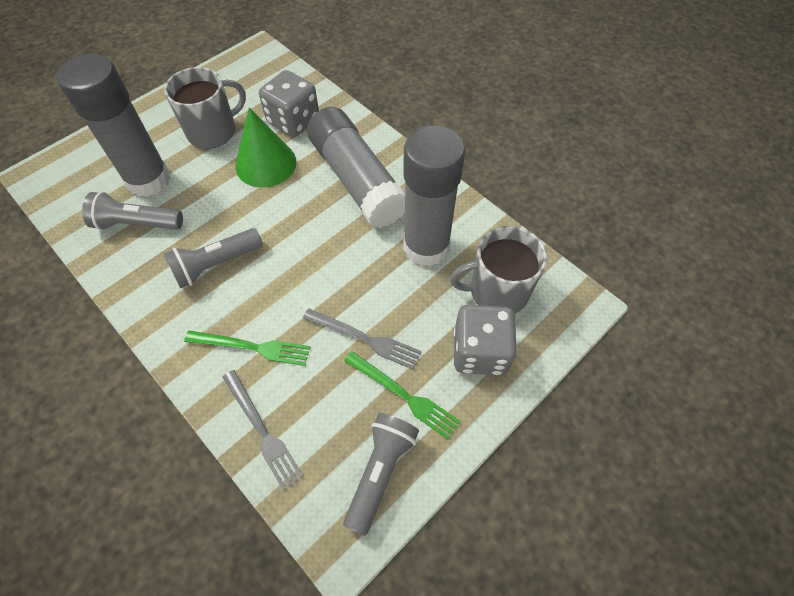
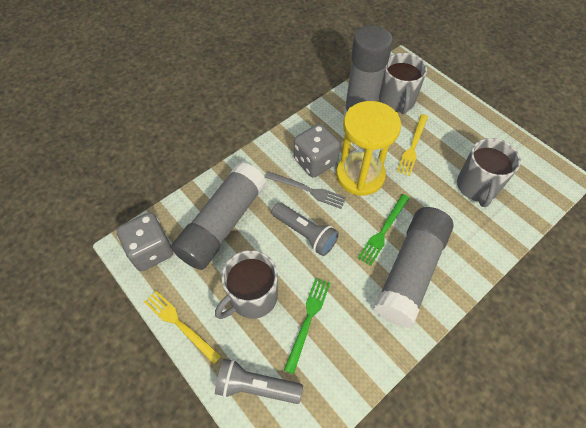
green cone: 1 -> 0
grey flashlight: 3 -> 2
grey fork: 2 -> 1
grey mug: 2 -> 3
yellow fork: 0 -> 2
yellow hourglass: 0 -> 1

